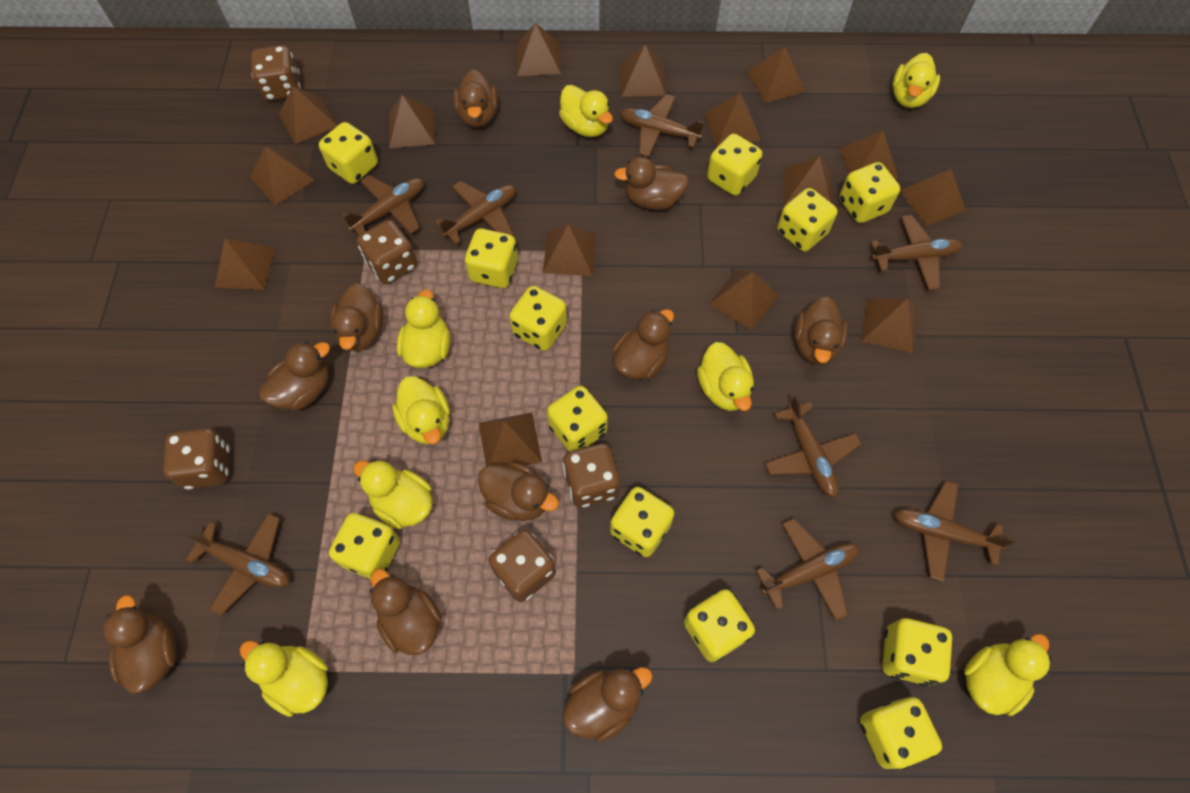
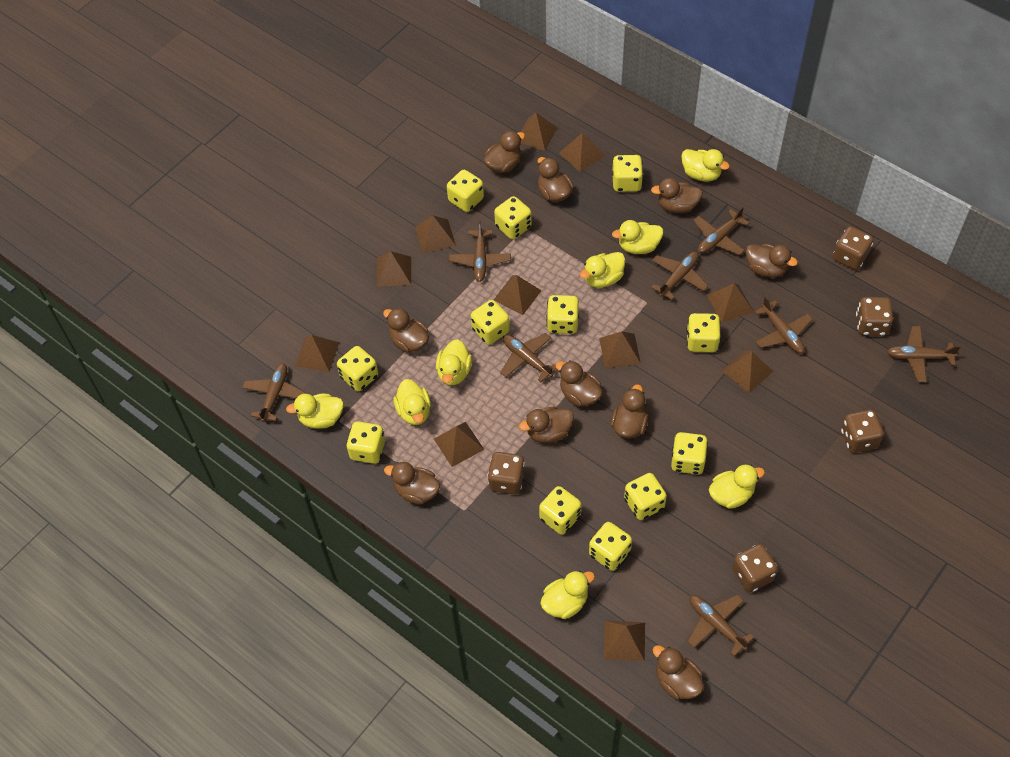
brown pyramid: 15 -> 11

